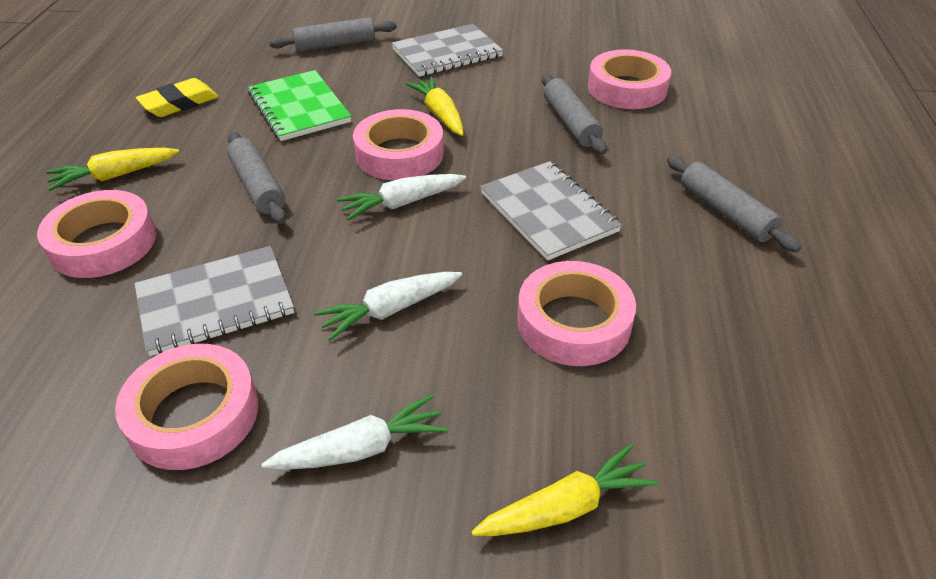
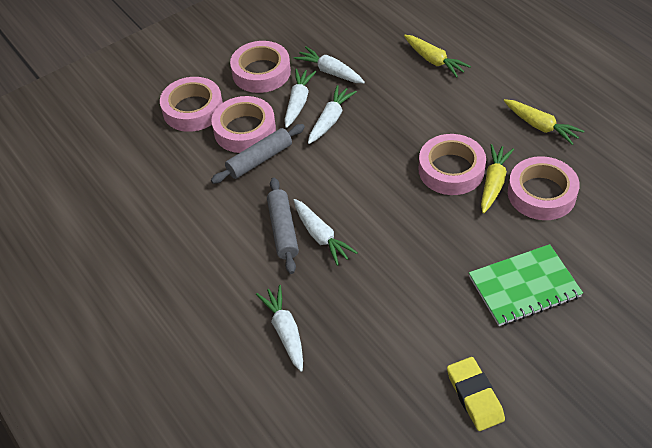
grey notebook: 3 -> 0
grey rolling pin: 4 -> 2
white carrot: 3 -> 5

